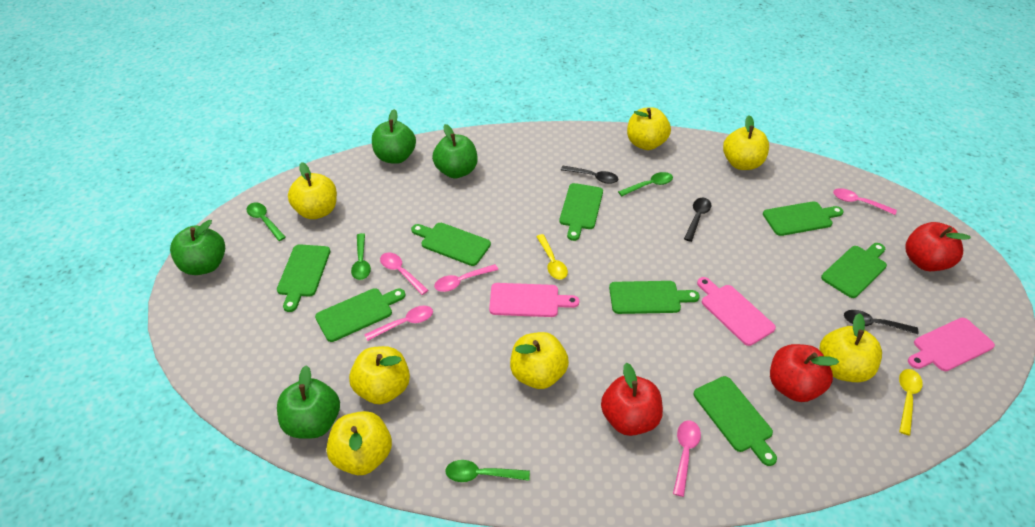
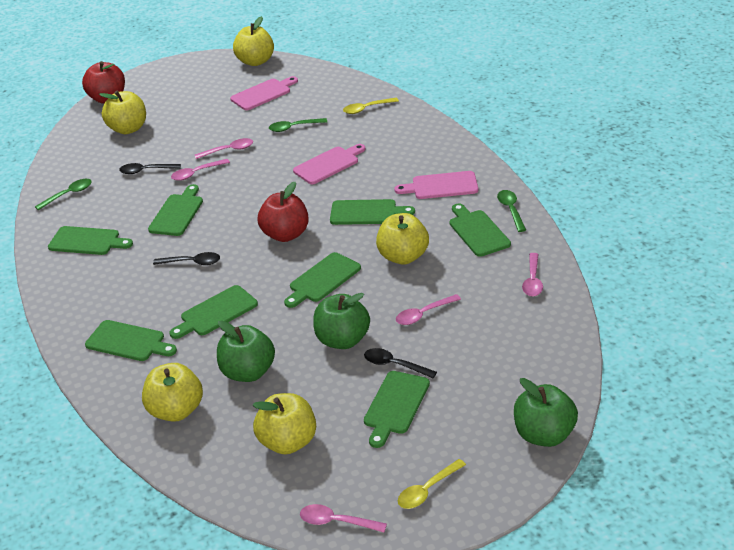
green apple: 4 -> 3
green spoon: 4 -> 3
red apple: 3 -> 2
yellow apple: 7 -> 5

